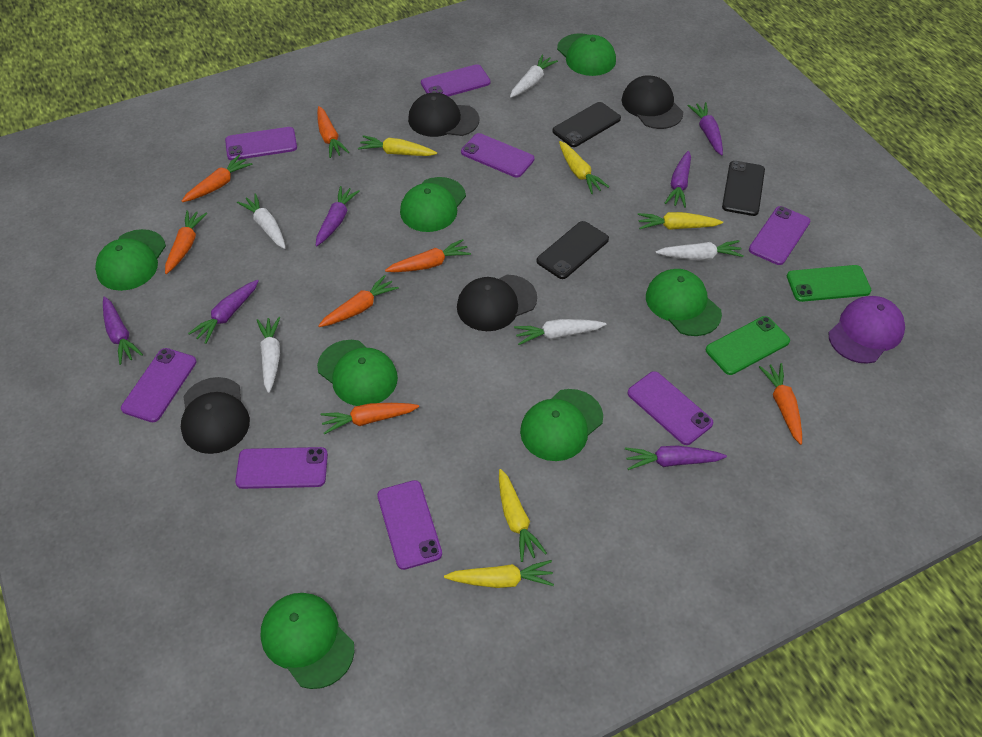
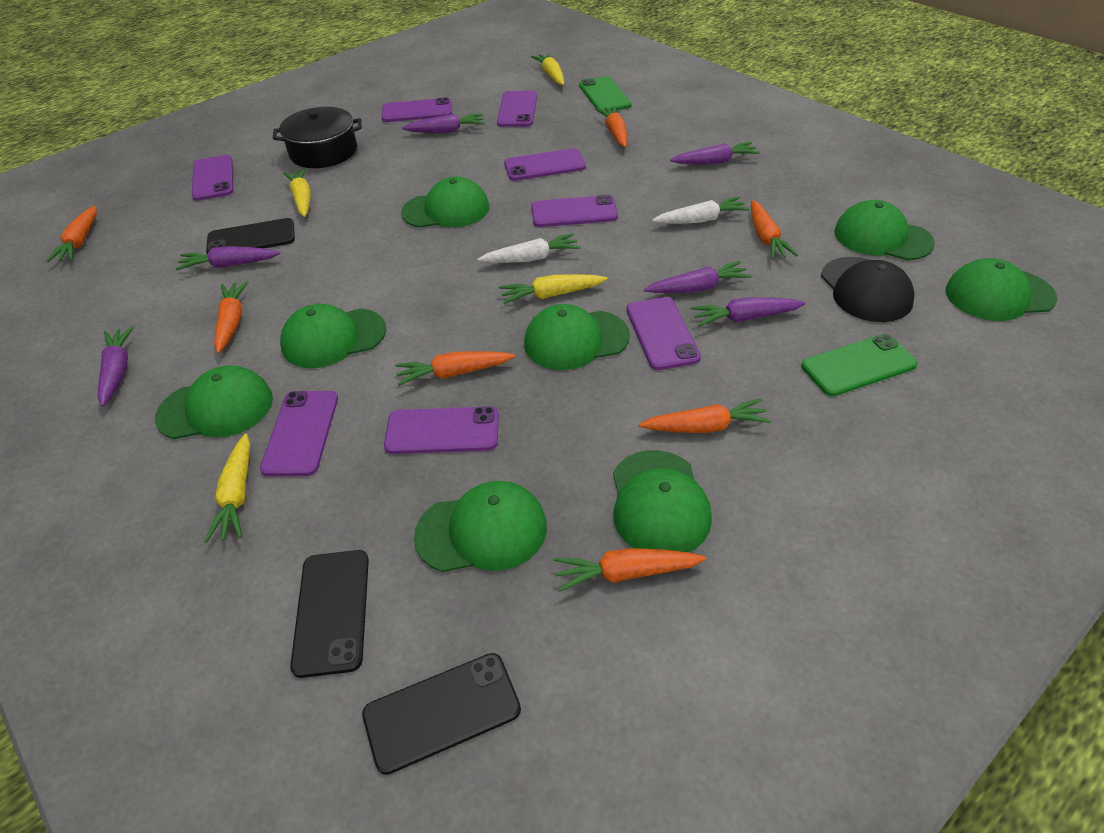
black cap: 4 -> 1
black pot: 0 -> 1
green cap: 7 -> 8
purple cap: 1 -> 0
white carrot: 5 -> 2
yellow carrot: 5 -> 4

